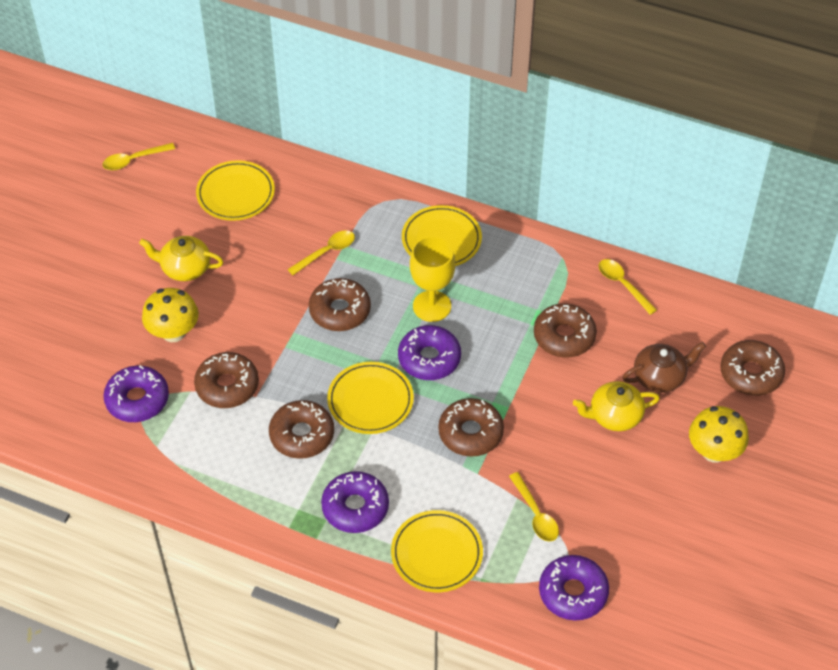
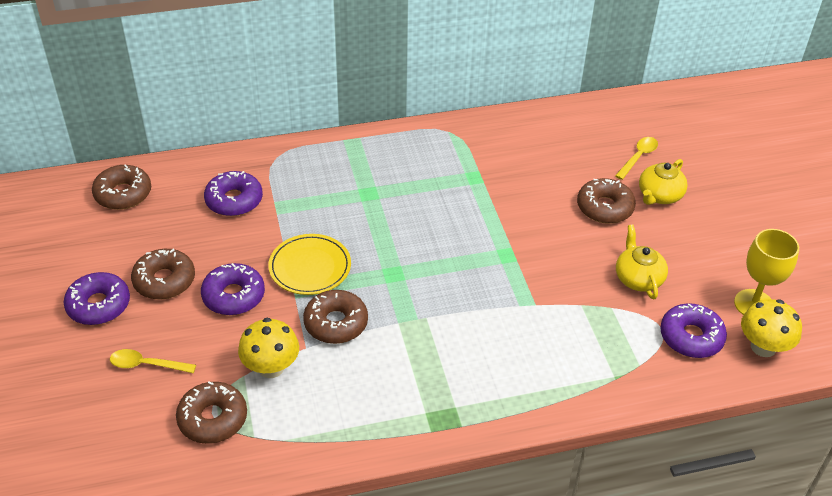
brown donut: 6 -> 5
brown teapot: 1 -> 0
yellow plate: 4 -> 1
yellow spoon: 4 -> 2

